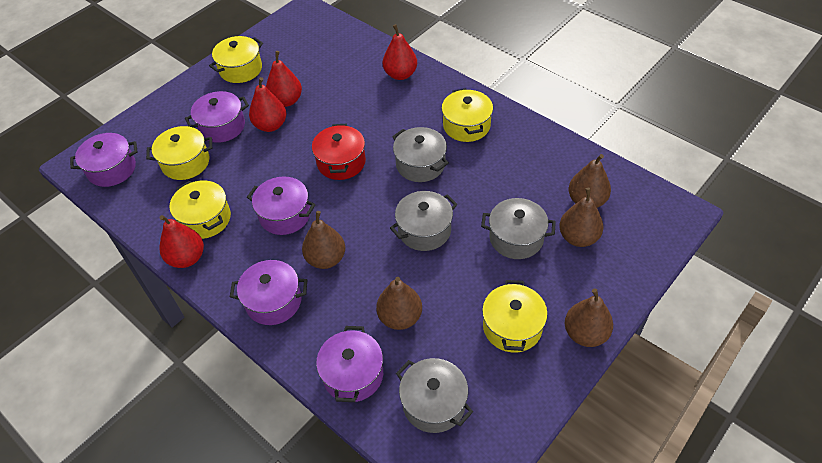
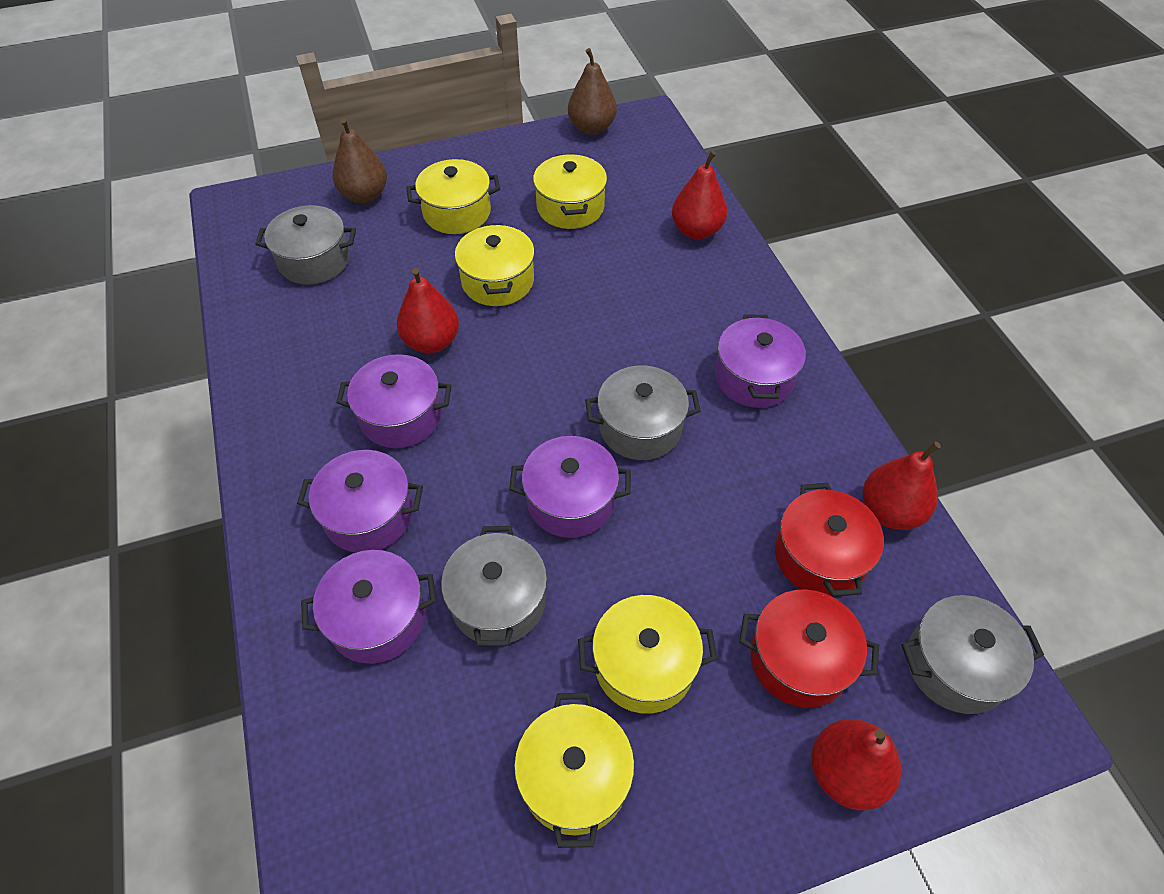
brown pear: 5 -> 2
red pot: 1 -> 2

